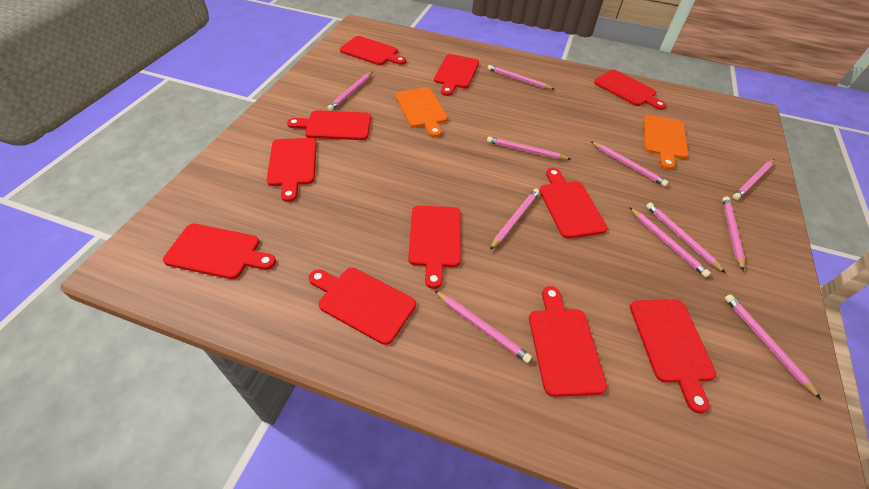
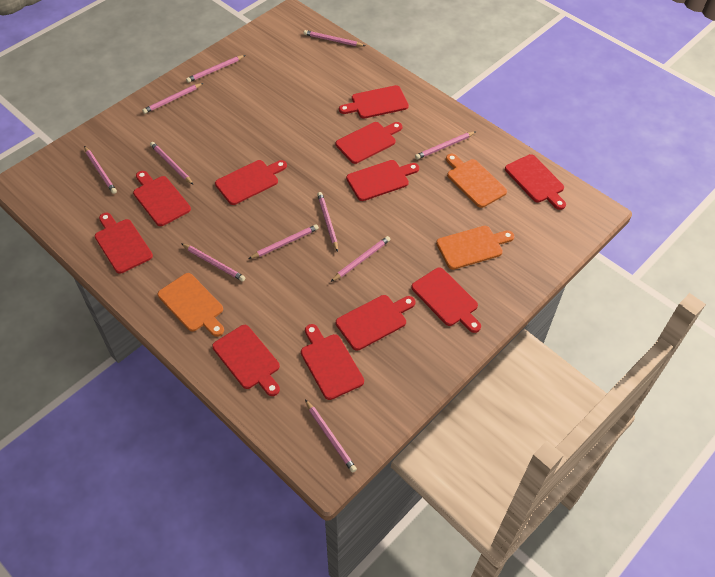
orange cutting board: 2 -> 3

